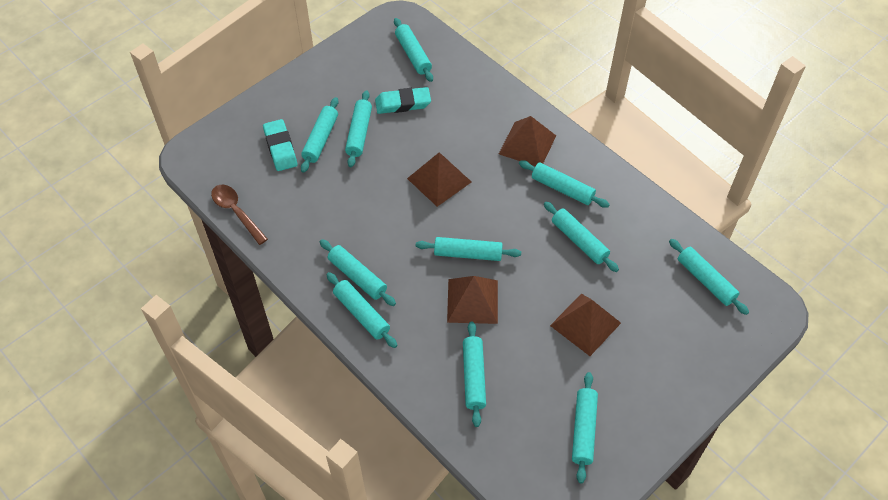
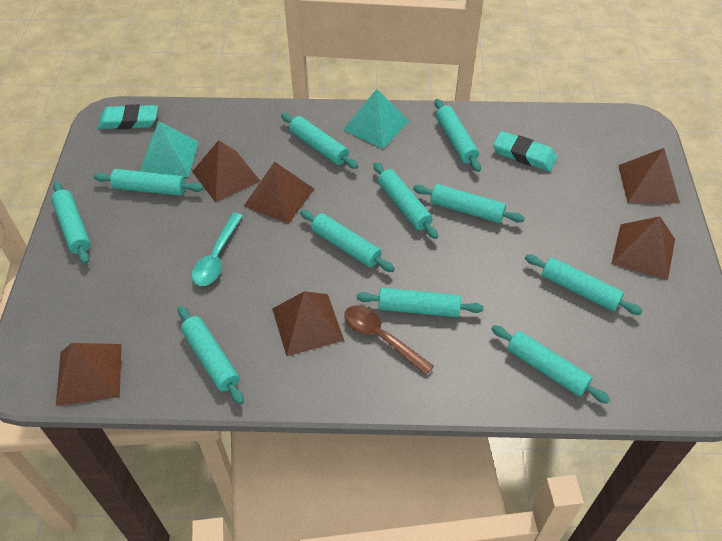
brown pyramid: 4 -> 6
turquoise pyramid: 0 -> 2
turquoise spoon: 0 -> 1

